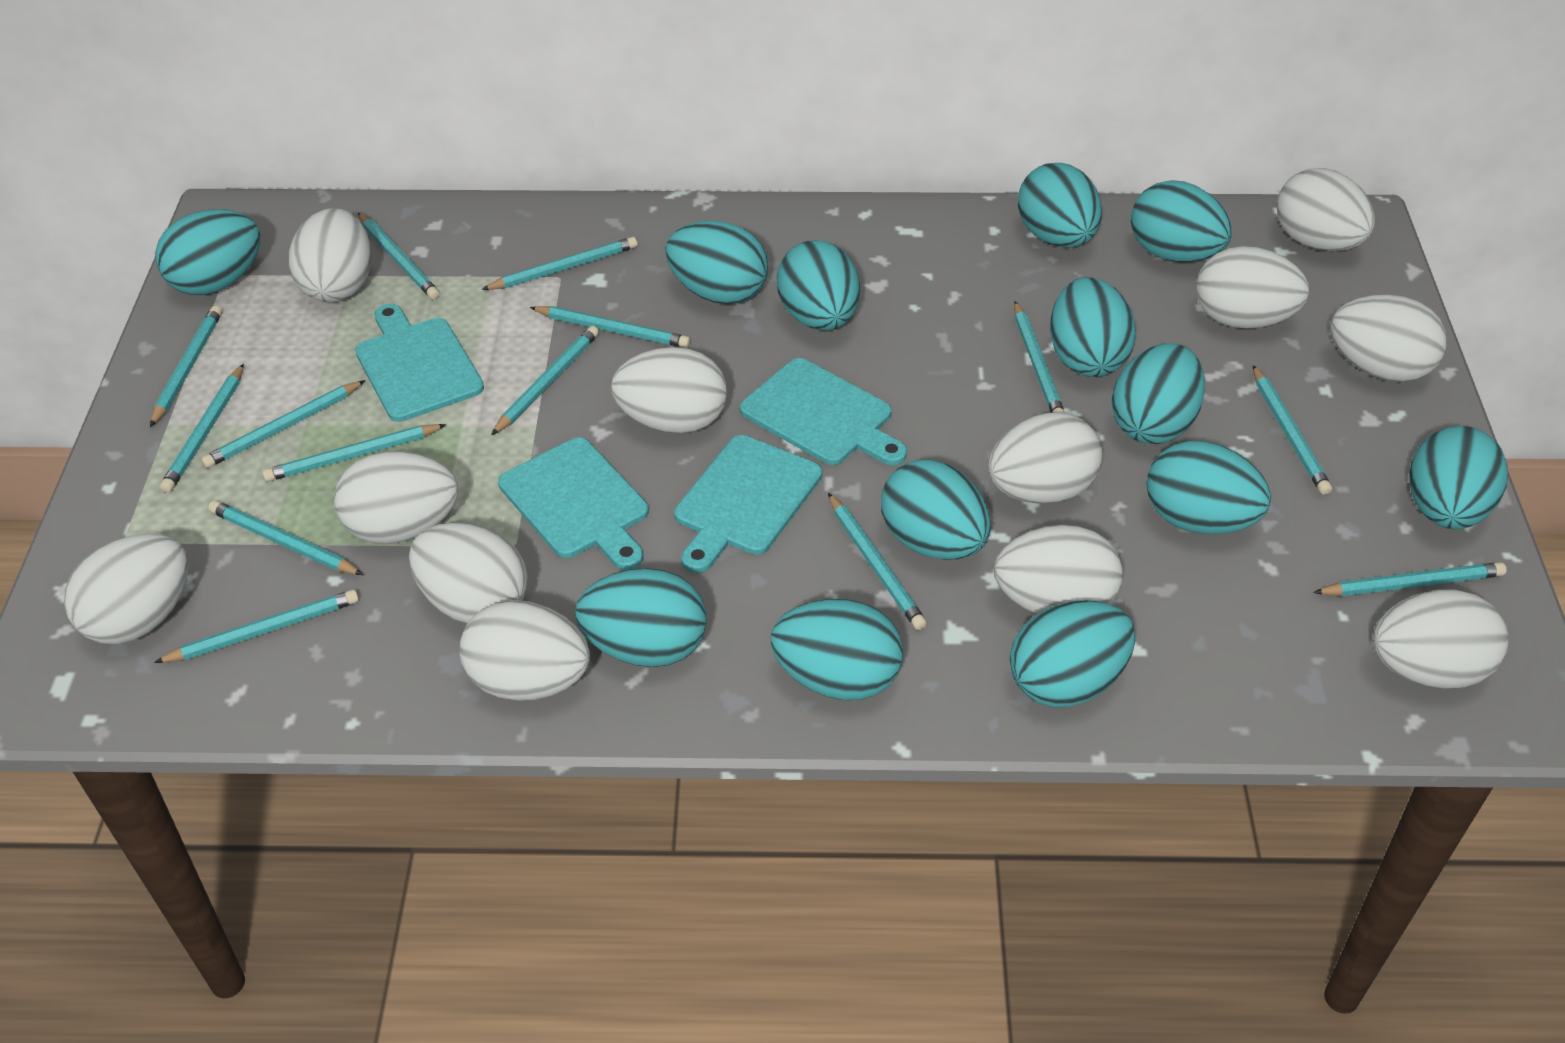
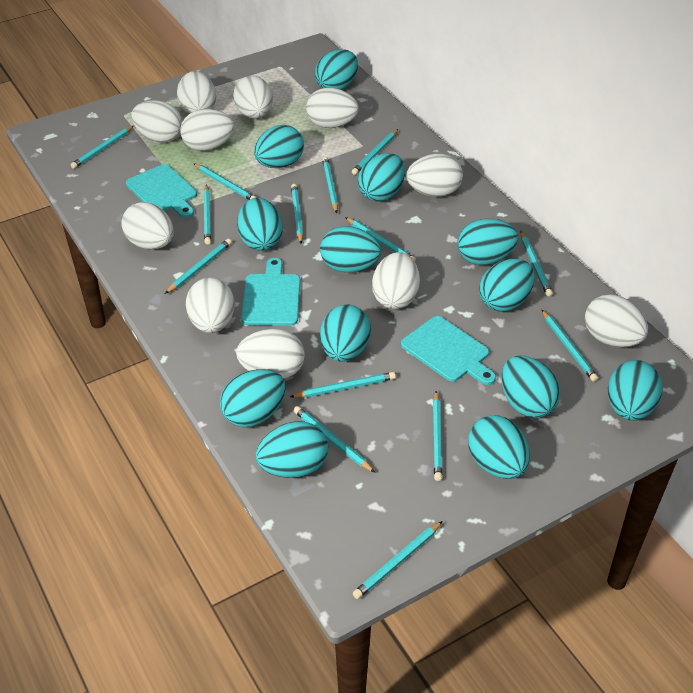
turquoise cutting board: 4 -> 3
white egg: 12 -> 11

